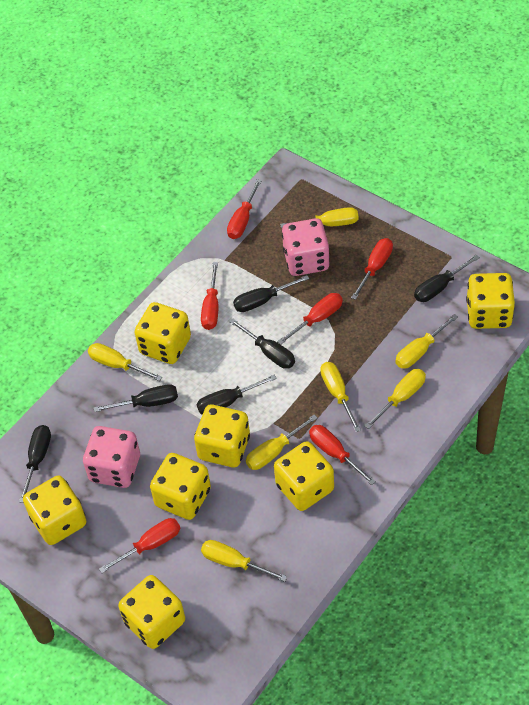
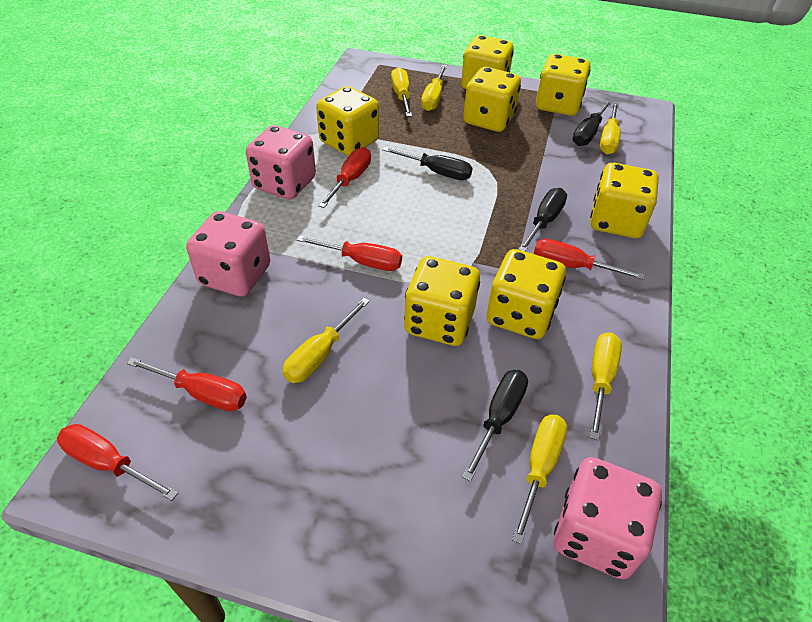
black screwdriver: 6 -> 4
pink dice: 2 -> 3
red screwdriver: 6 -> 5
yellow screwdriver: 7 -> 6

